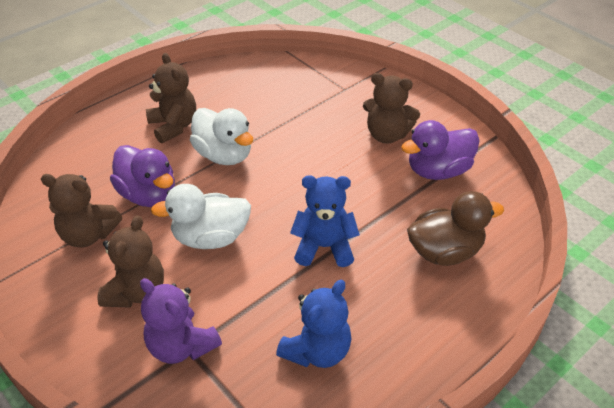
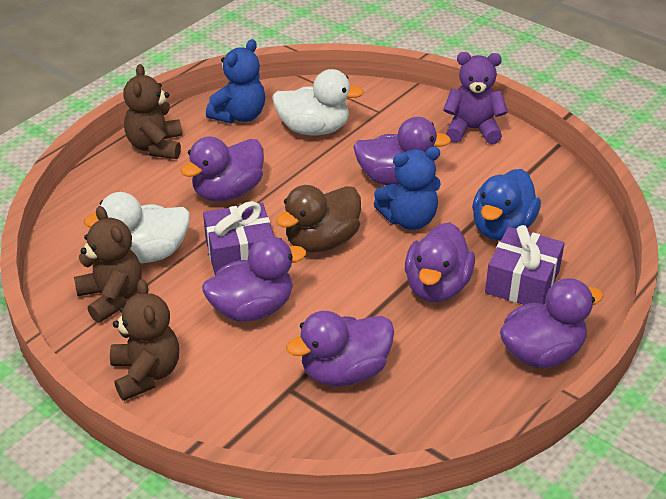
blue duck: 0 -> 1
brown teddy bear: 4 -> 3
purple duck: 2 -> 6
purple gift: 0 -> 2

